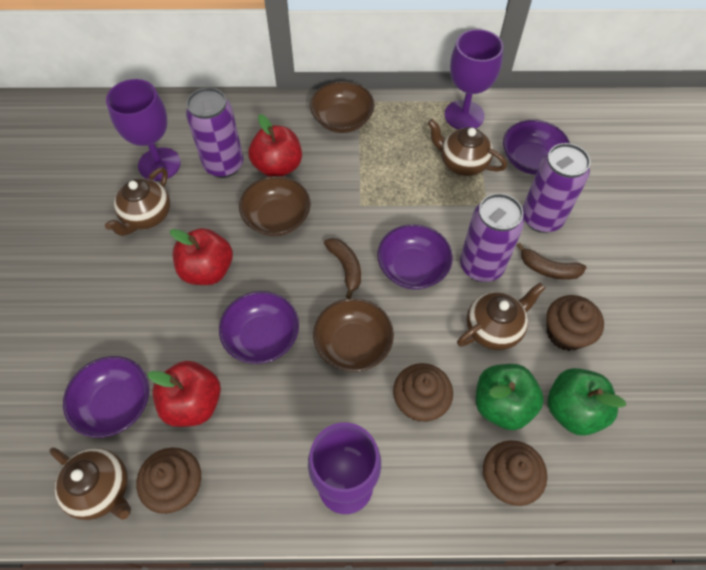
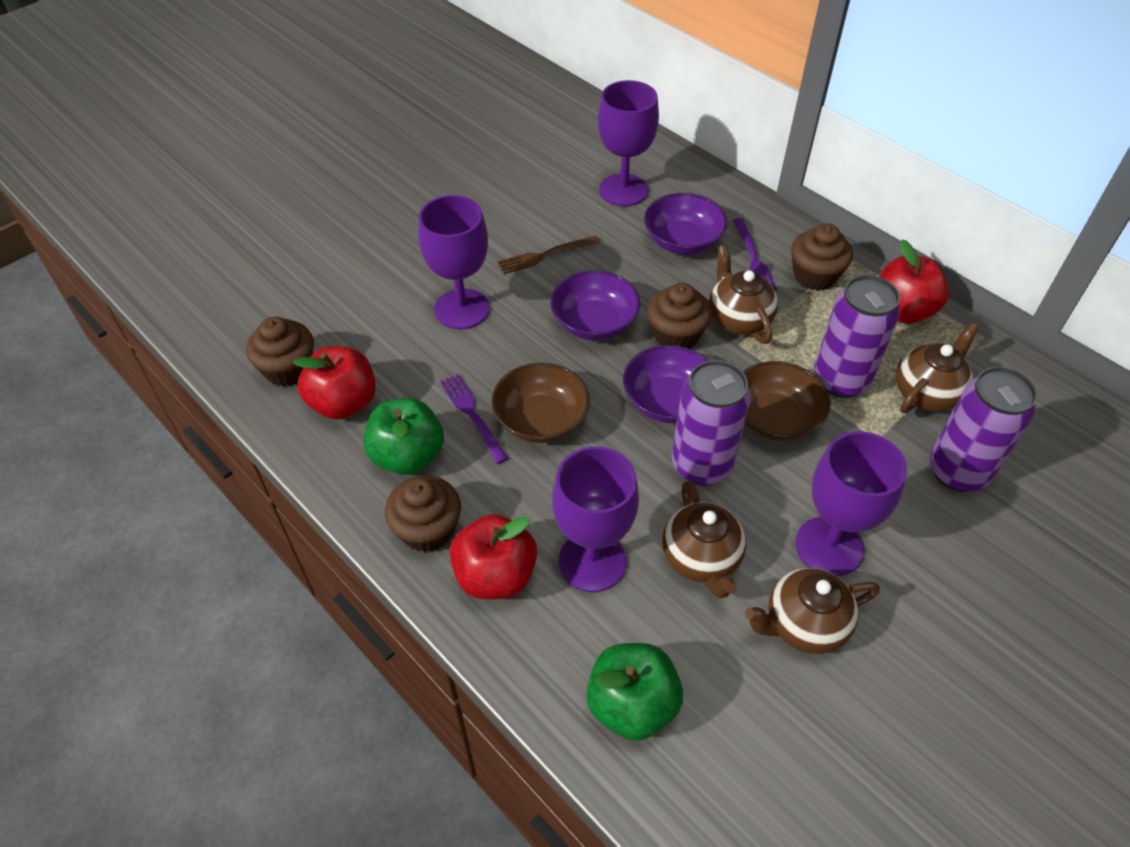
brown banana: 2 -> 0
brown bowl: 3 -> 2
brown fork: 0 -> 1
purple bowl: 4 -> 3
purple fork: 0 -> 2
purple goblet: 3 -> 4

